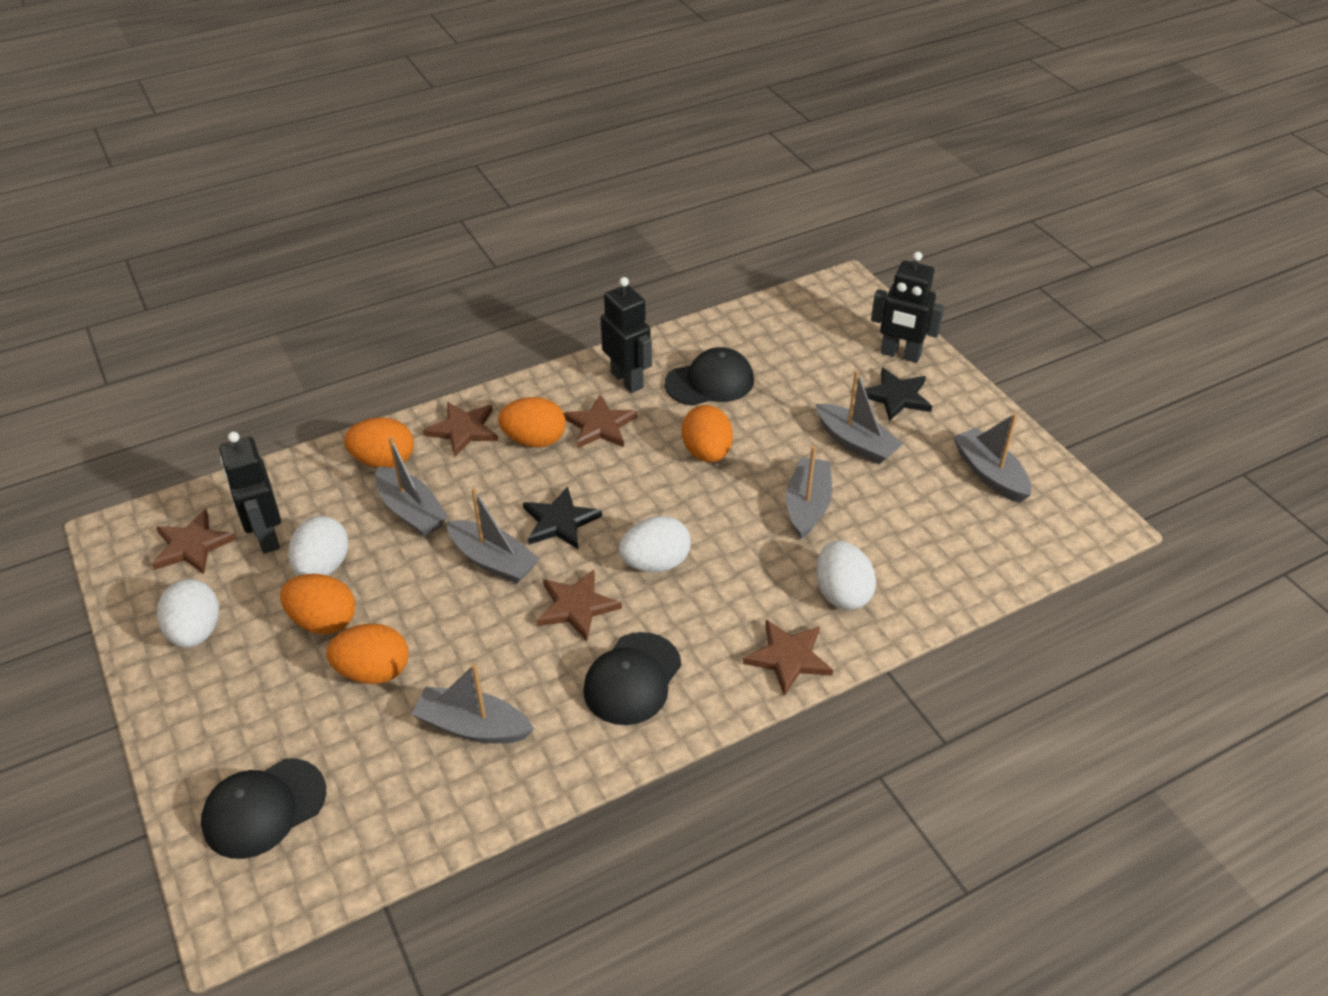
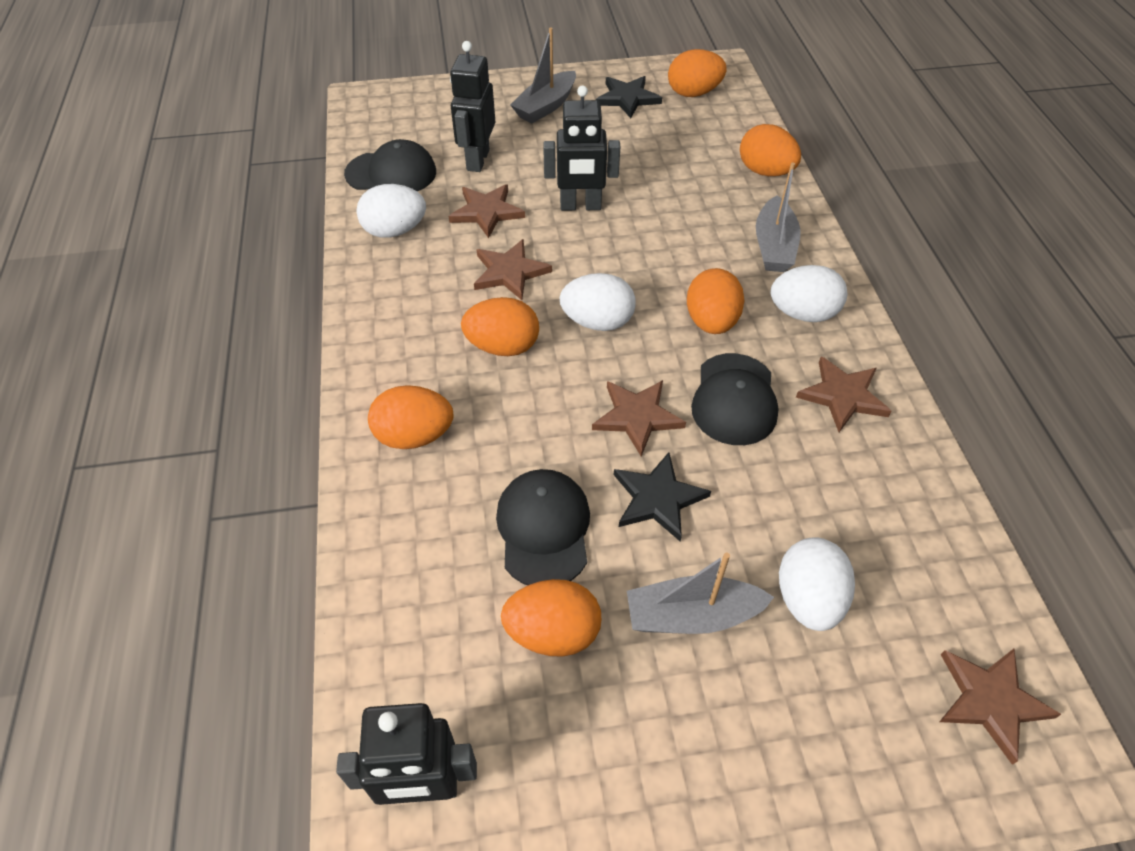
grey boat: 6 -> 3
orange egg: 5 -> 6

